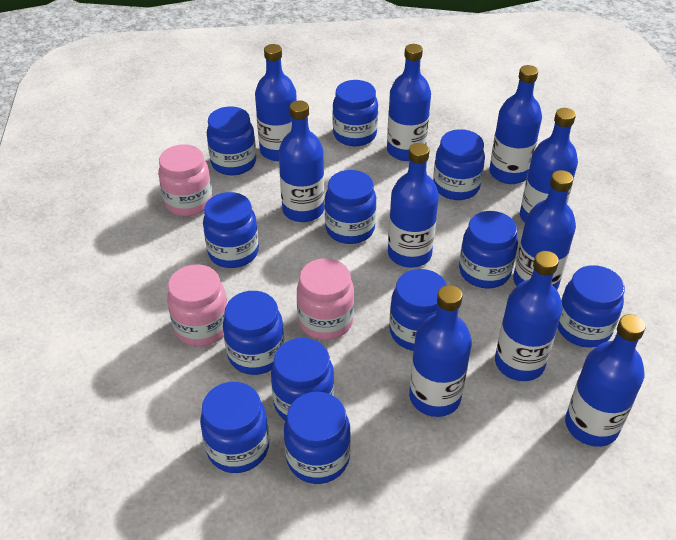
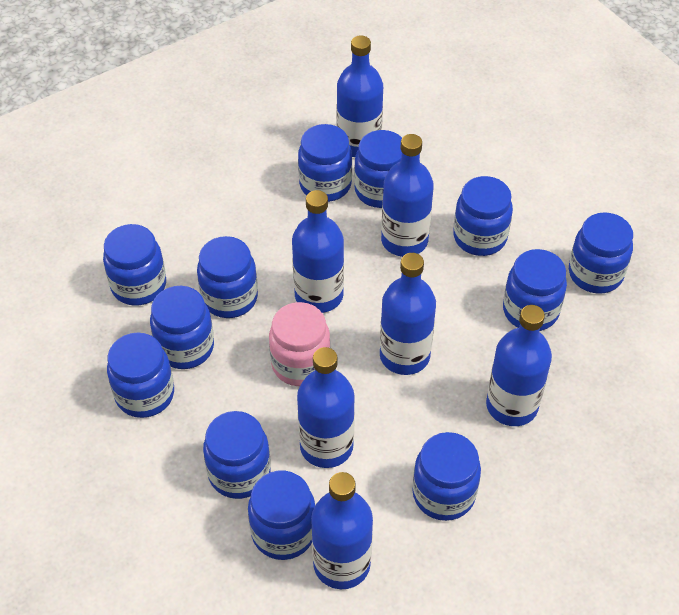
blue bottle: 10 -> 7
pink jar: 3 -> 1

